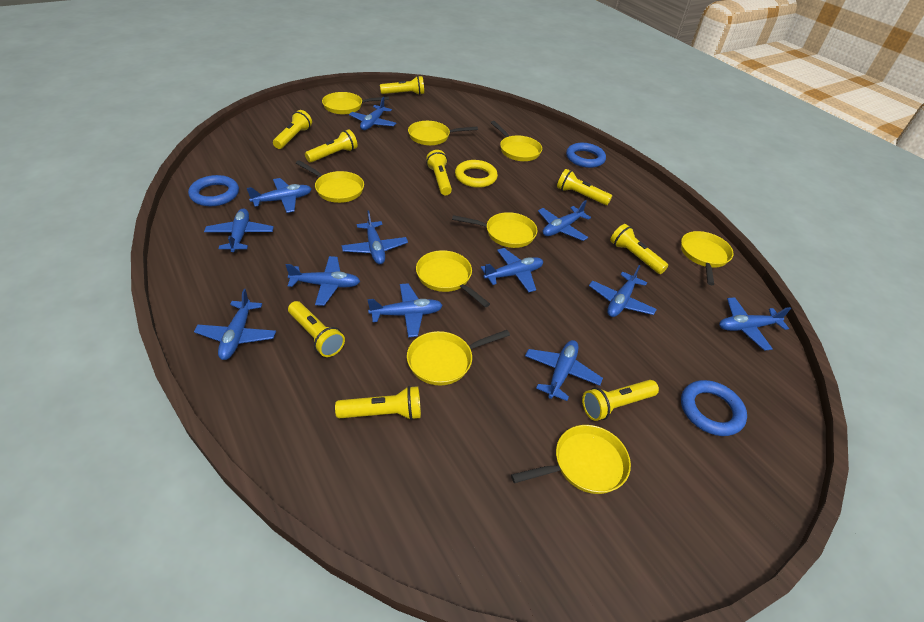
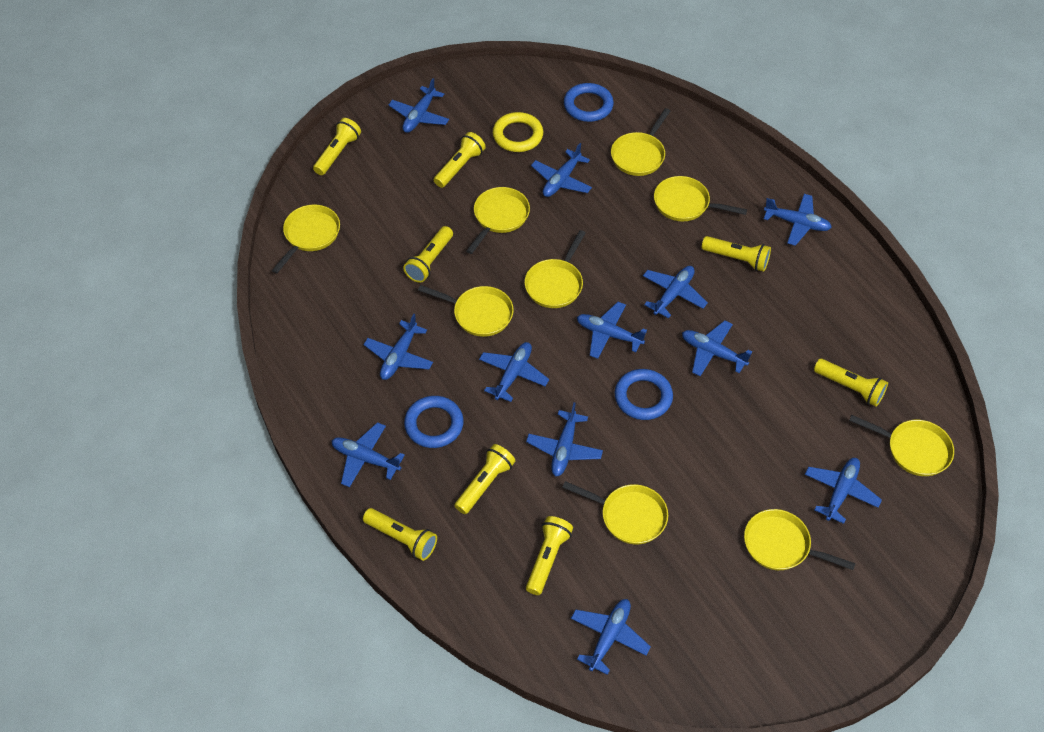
yellow flashlight: 9 -> 8

